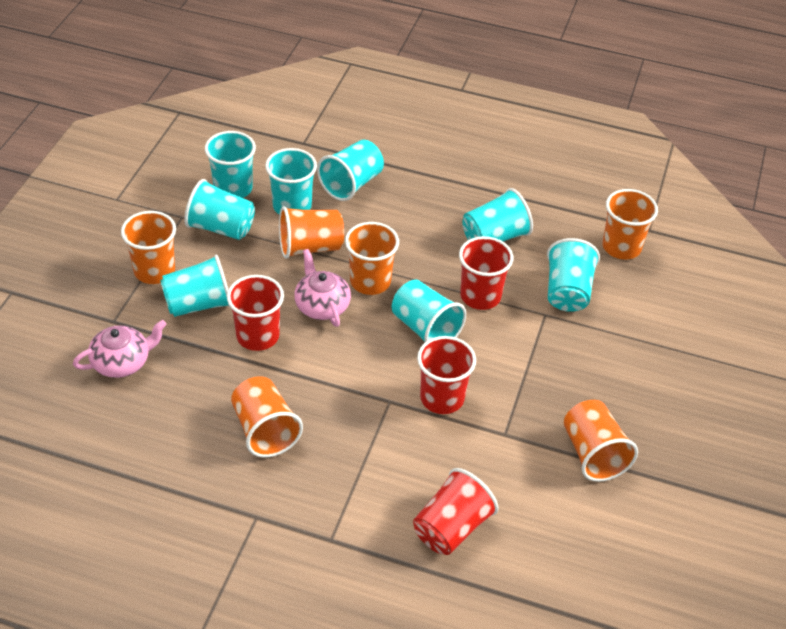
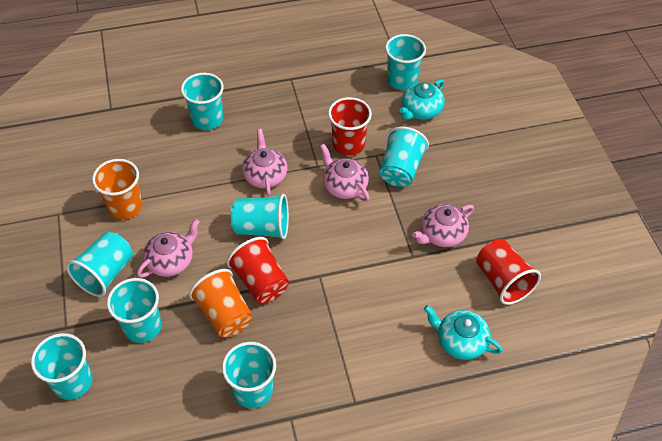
orange cup: 6 -> 2
pink teapot: 2 -> 4
red cup: 4 -> 3
turquoise teapot: 0 -> 2

